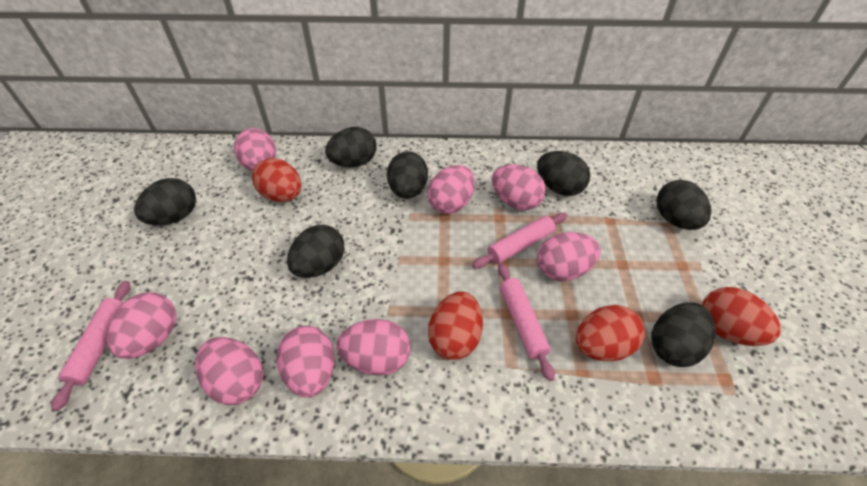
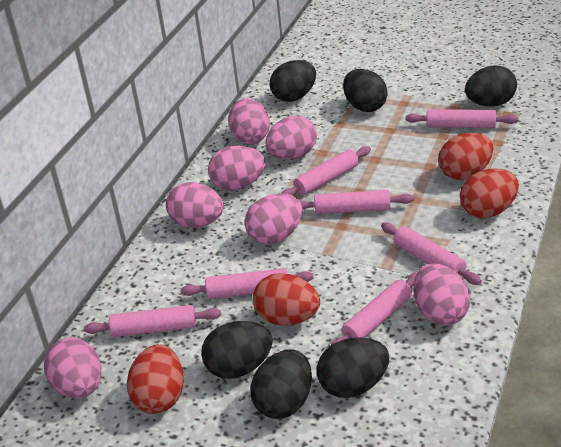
black egg: 7 -> 6
pink egg: 8 -> 7
pink rolling pin: 3 -> 7

